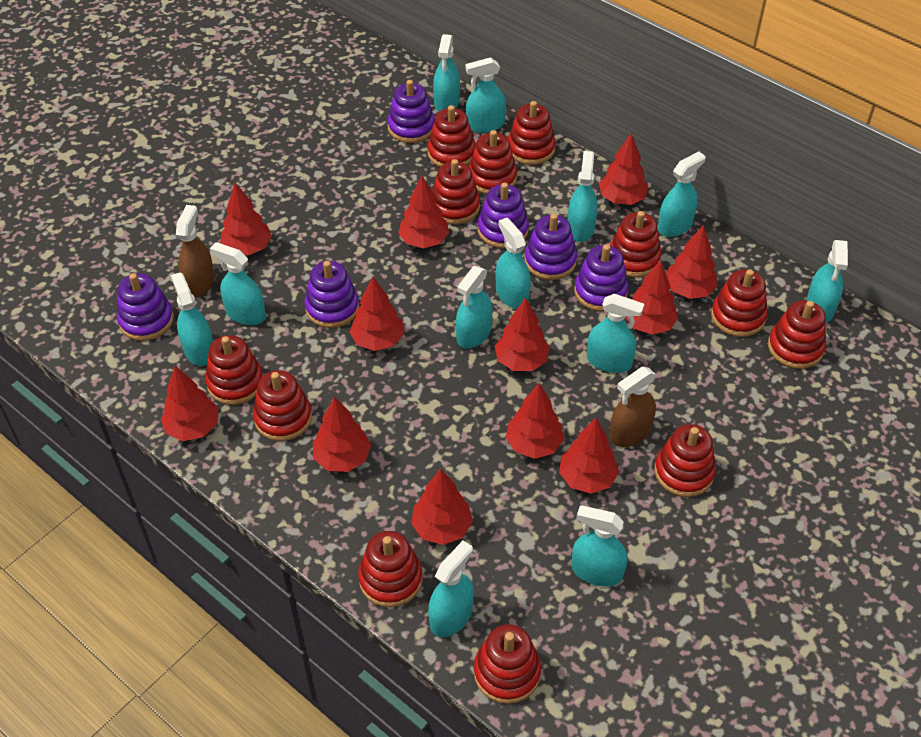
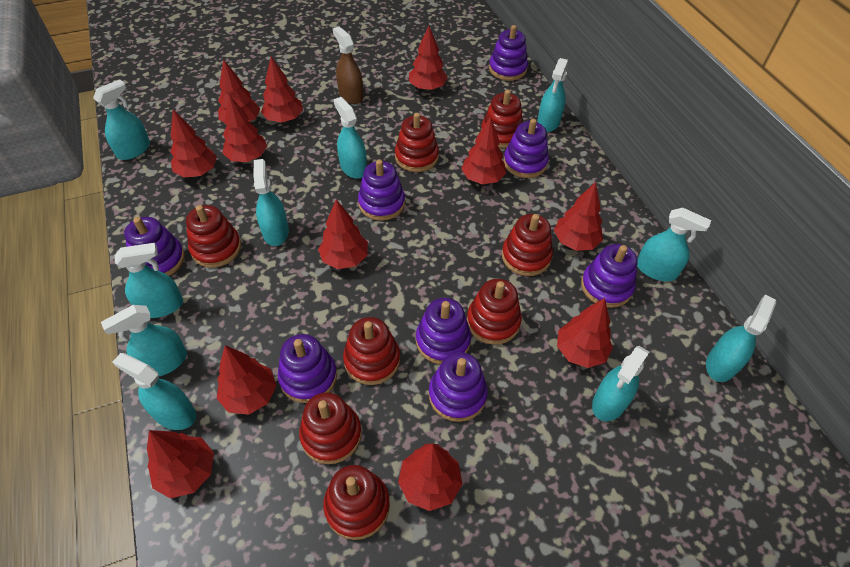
brown spray bottle: 2 -> 1
purple stacking toy: 6 -> 8
red stacking toy: 12 -> 8
turquoise spray bottle: 12 -> 10

